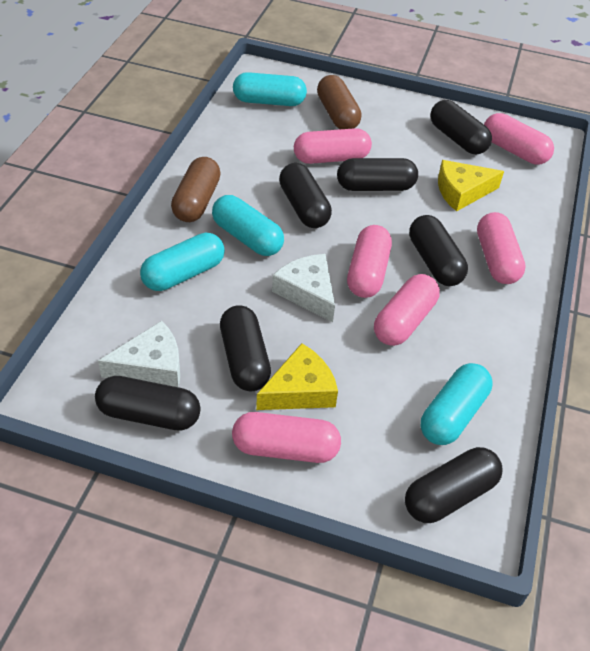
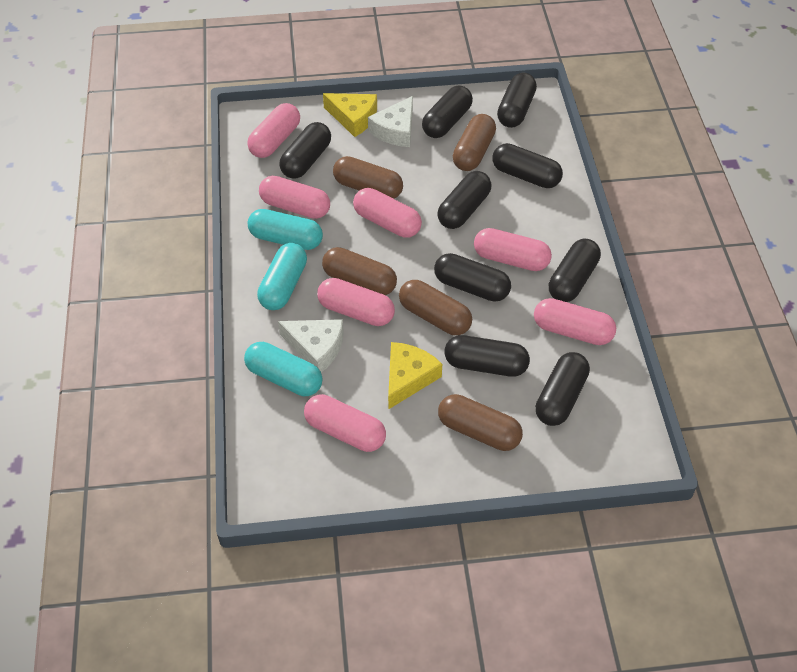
black capsule: 7 -> 9
brown capsule: 2 -> 5
pink capsule: 6 -> 7
turquoise capsule: 4 -> 3

